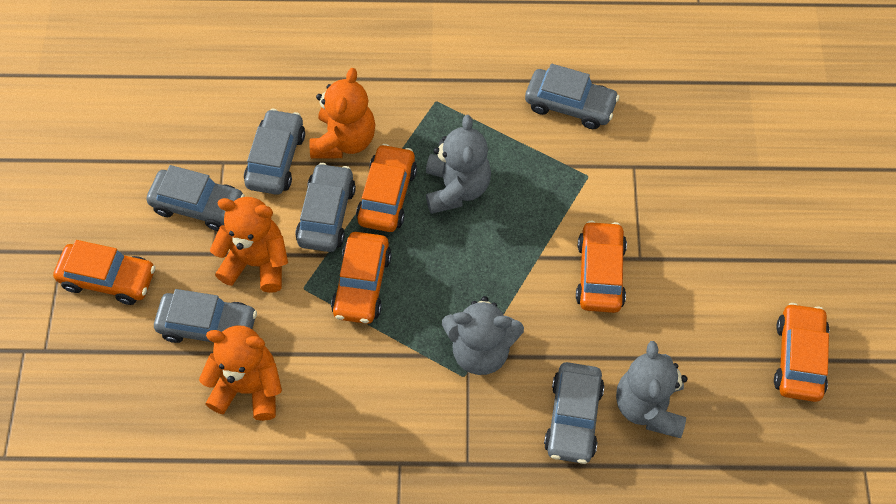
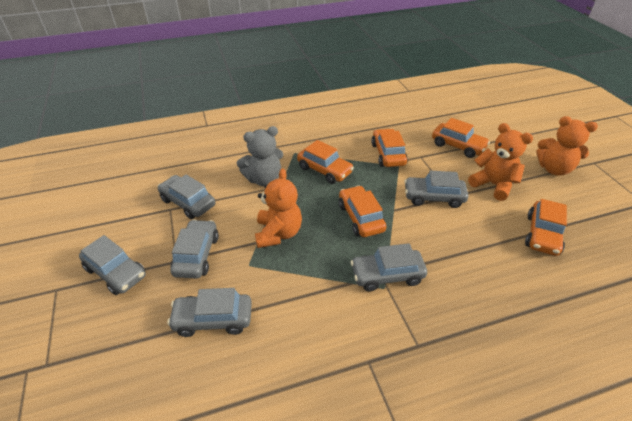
grey teddy bear: 3 -> 1

